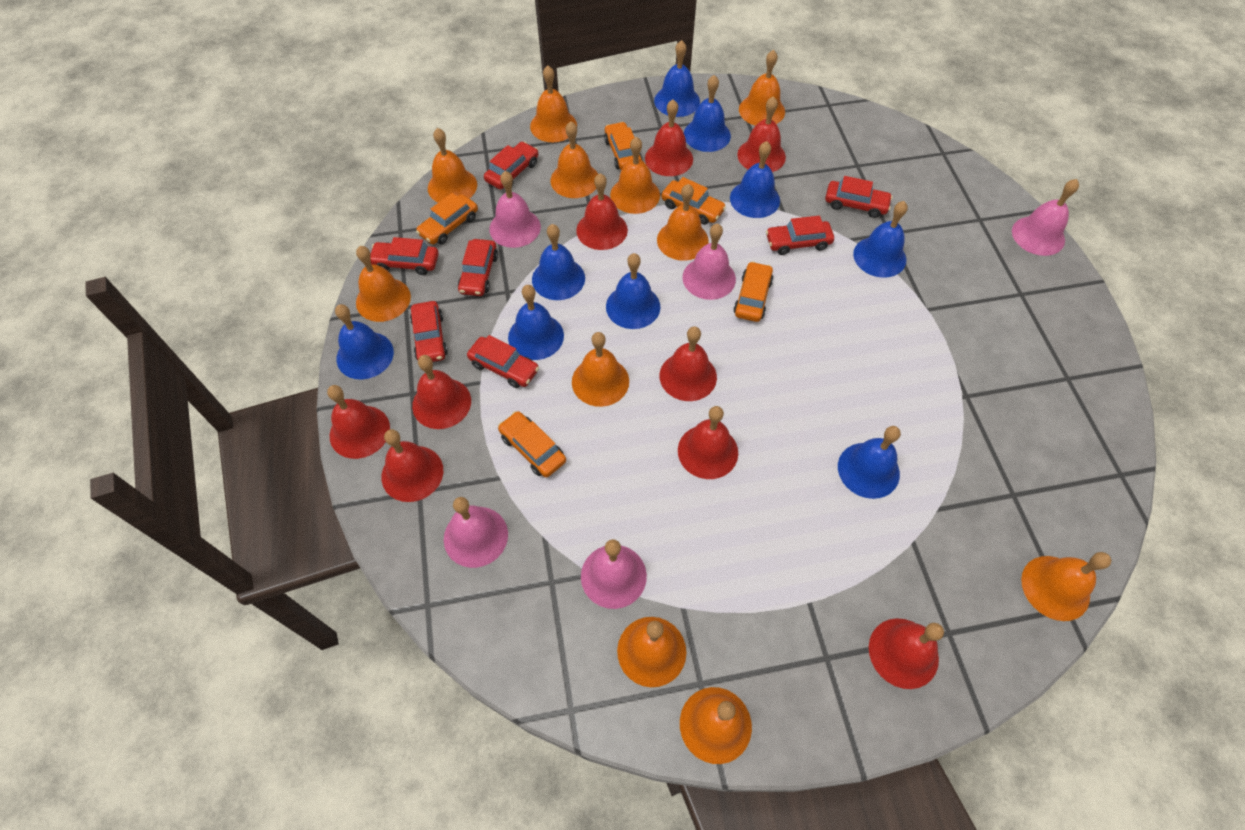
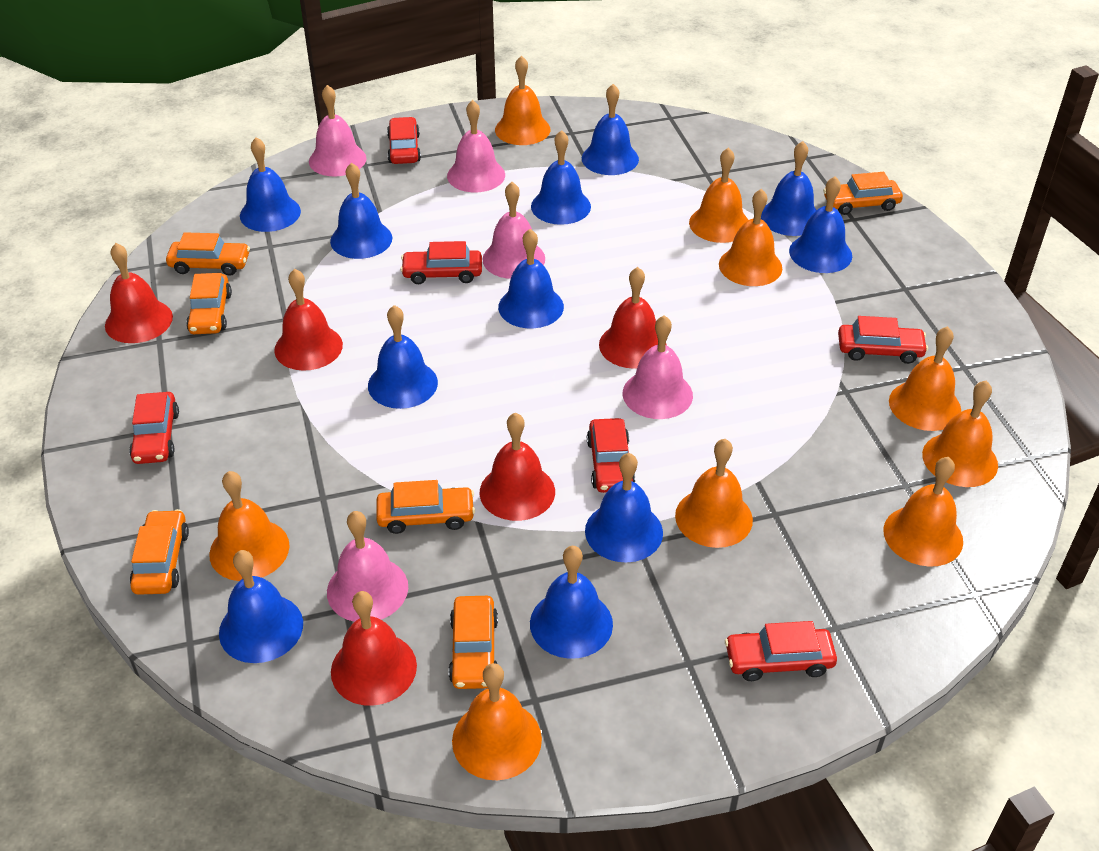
blue bell: 9 -> 11
orange bell: 11 -> 9
orange car: 5 -> 6
red bell: 9 -> 5
red car: 7 -> 6

